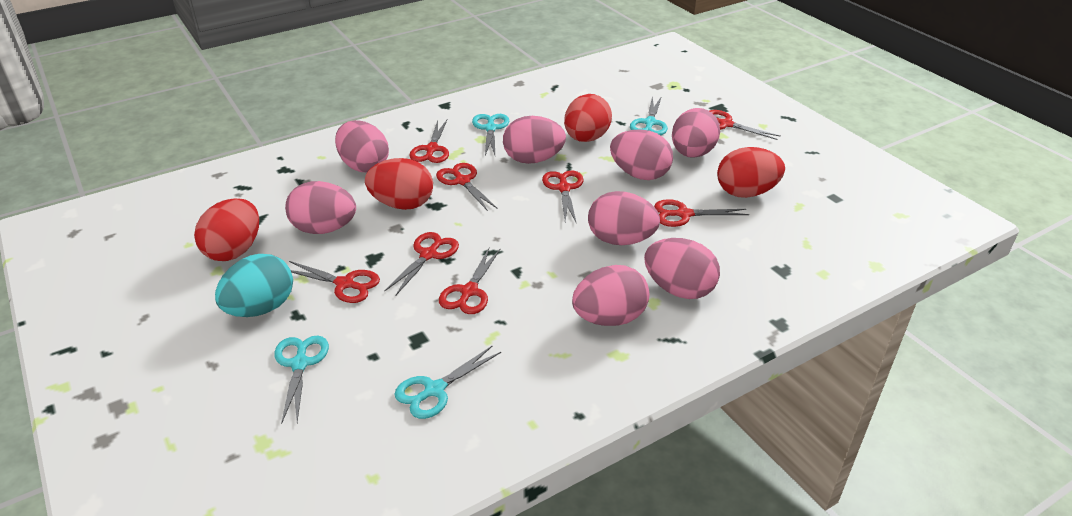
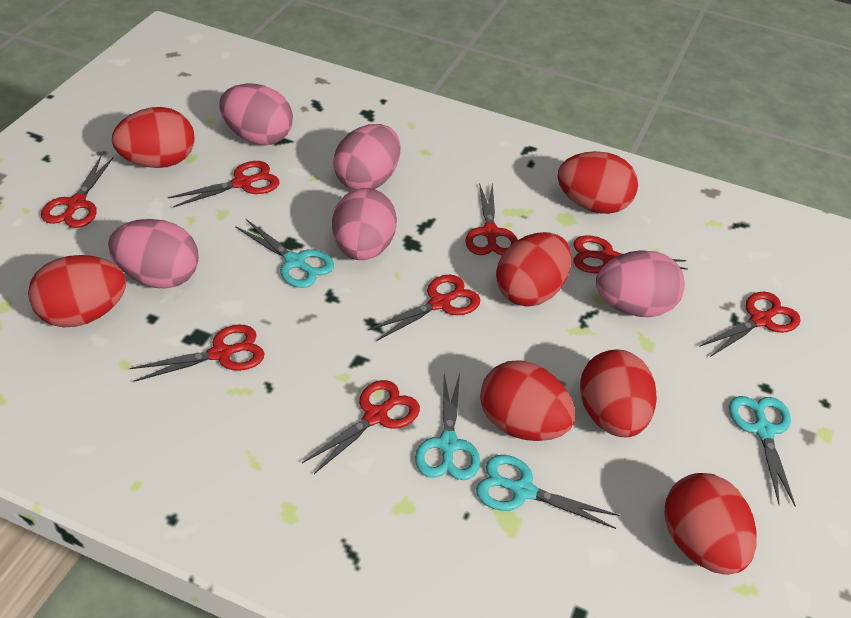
pink egg: 8 -> 5
red egg: 4 -> 7
turquoise egg: 1 -> 0

